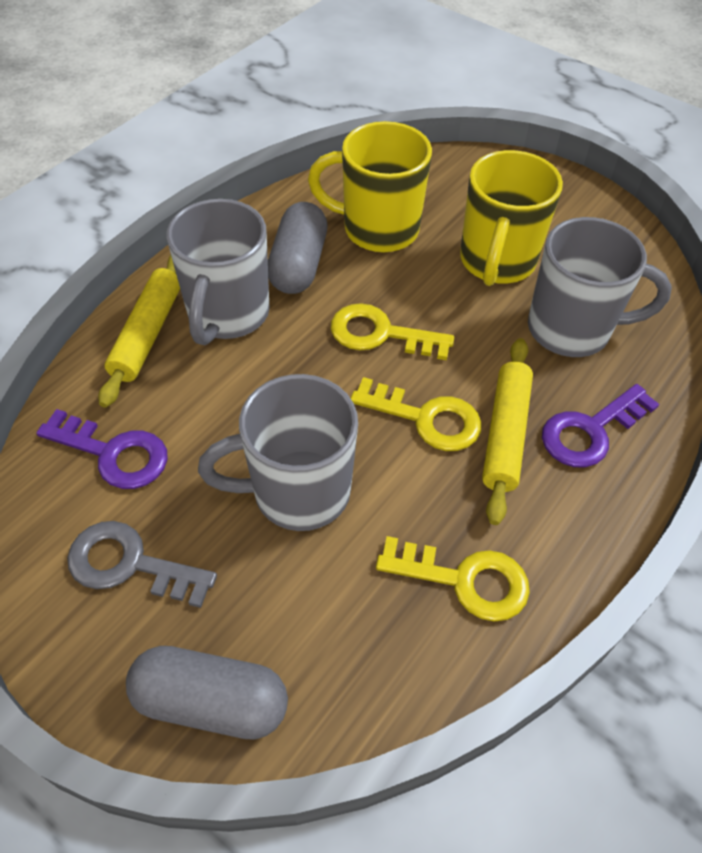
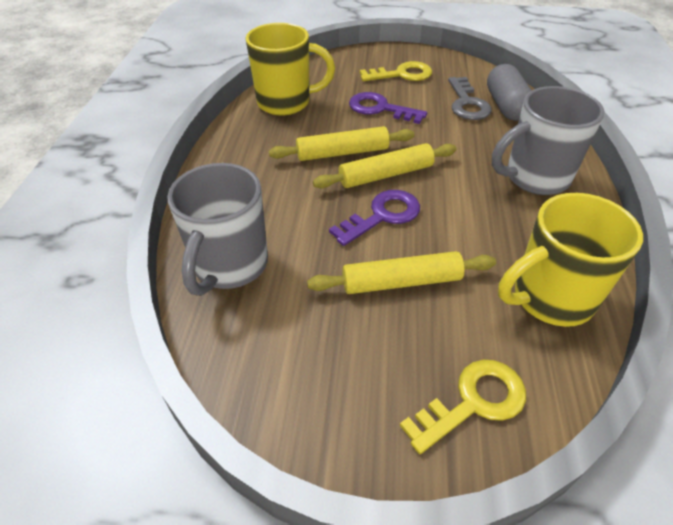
grey capsule: 2 -> 1
grey mug: 3 -> 2
yellow key: 3 -> 2
yellow rolling pin: 2 -> 3

